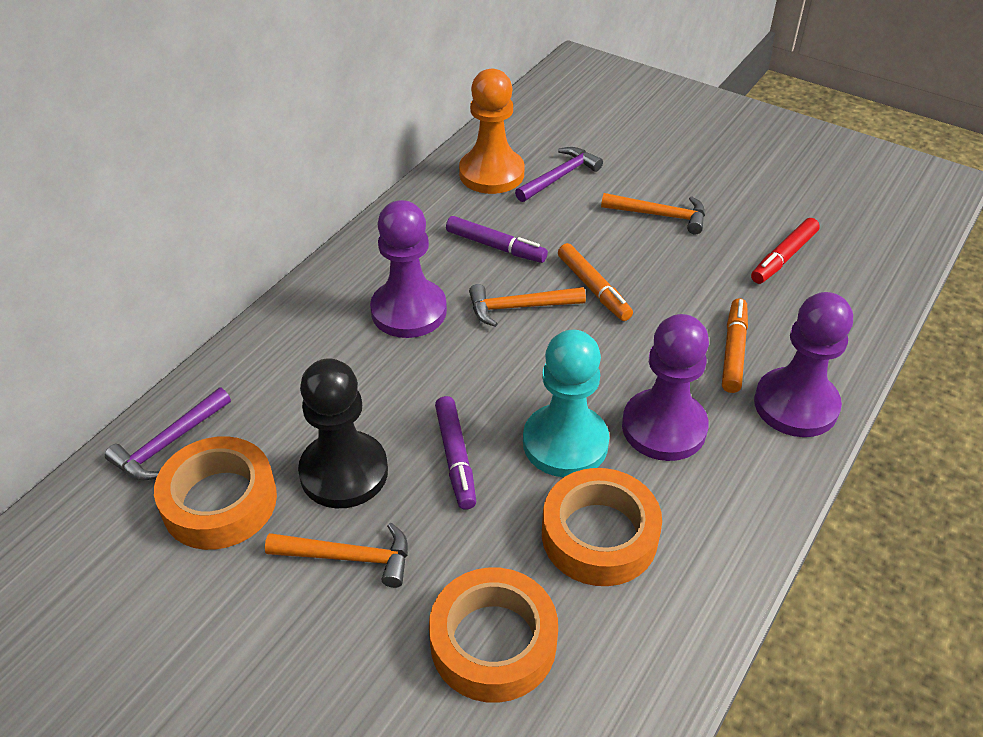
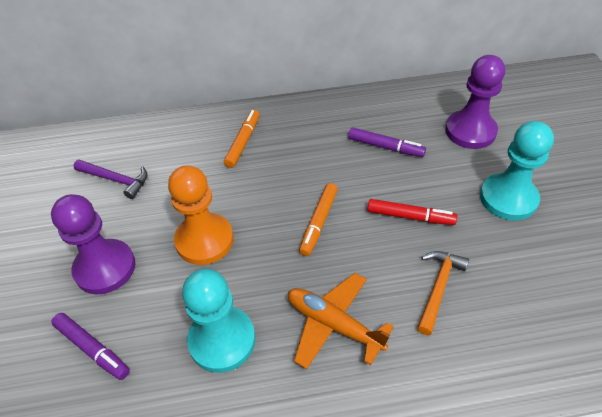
black pawn: 1 -> 0
orange hammer: 3 -> 1
orange plane: 0 -> 1
orange tape: 3 -> 0
purple hammer: 2 -> 1
purple pawn: 3 -> 2
turquoise pawn: 1 -> 2

